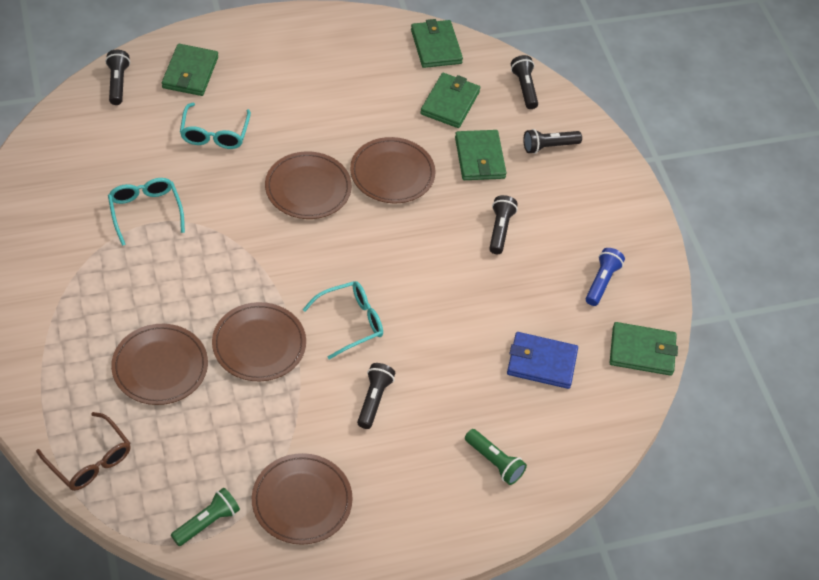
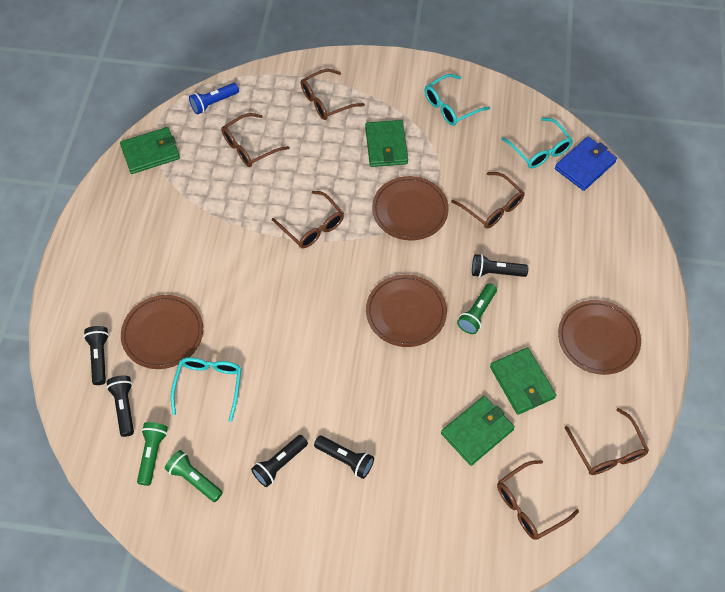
brown glasses: 1 -> 6
brown plate: 5 -> 4
green flashlight: 2 -> 3
green wallet: 5 -> 4

